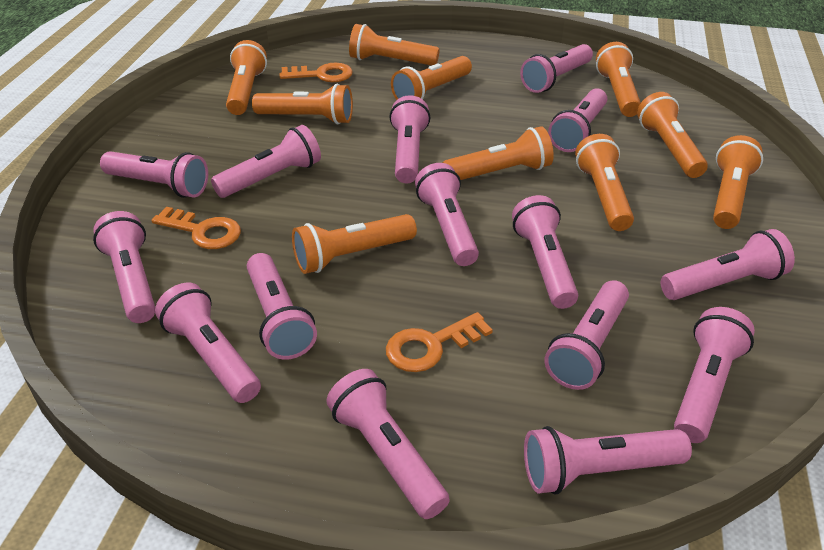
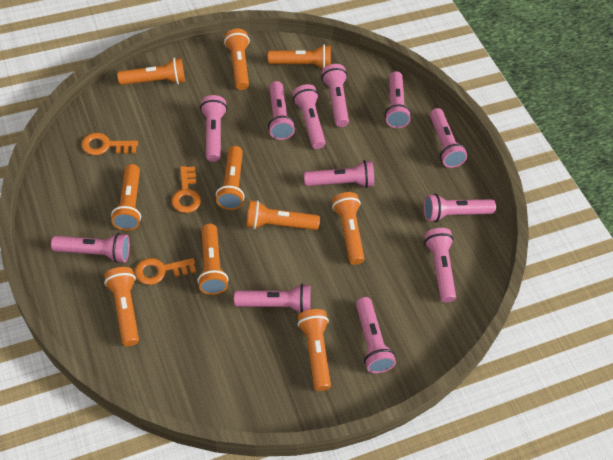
pink flashlight: 15 -> 12

